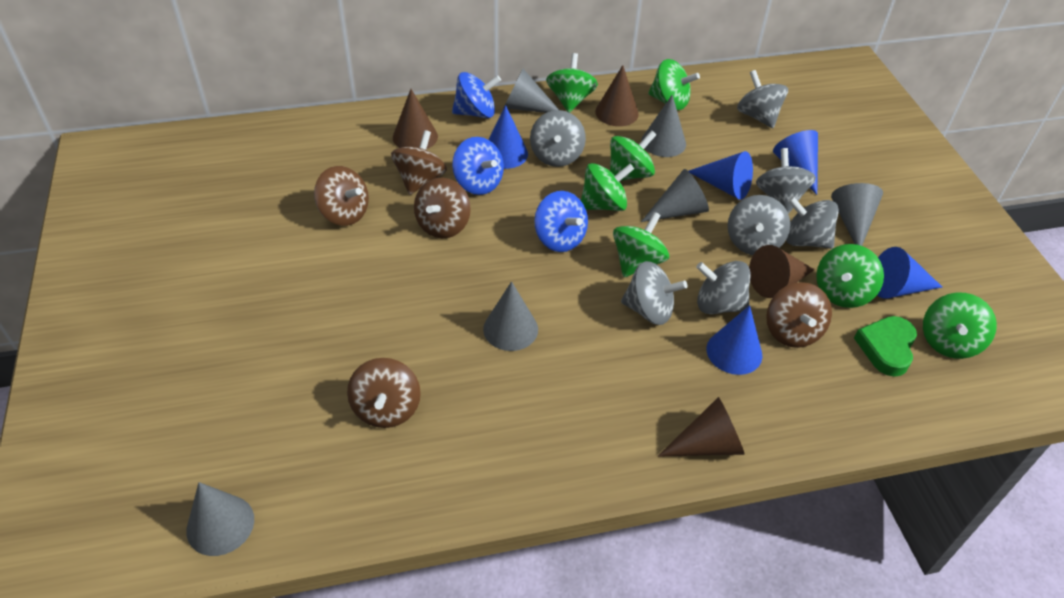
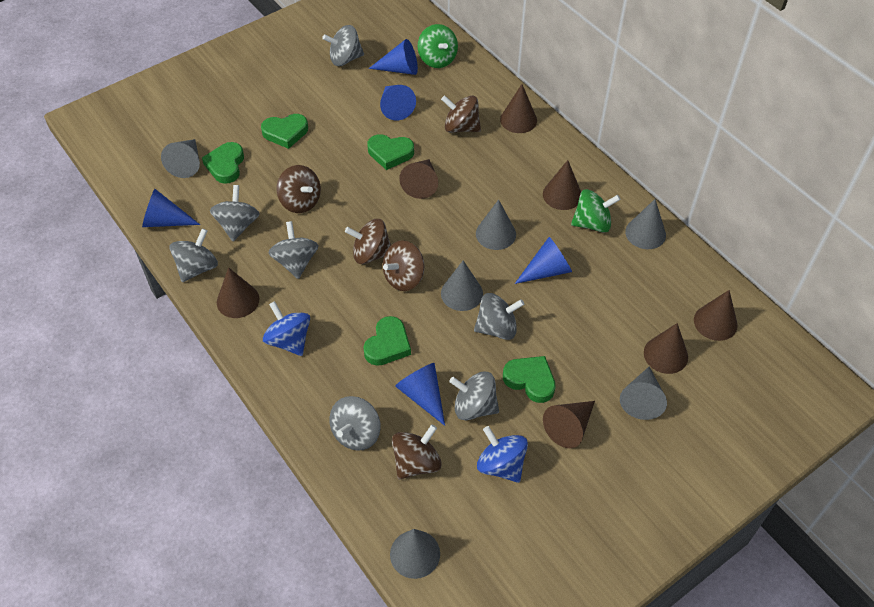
blue spinning top: 3 -> 2
brown cone: 4 -> 7
green heart: 1 -> 5
green spinning top: 7 -> 2

